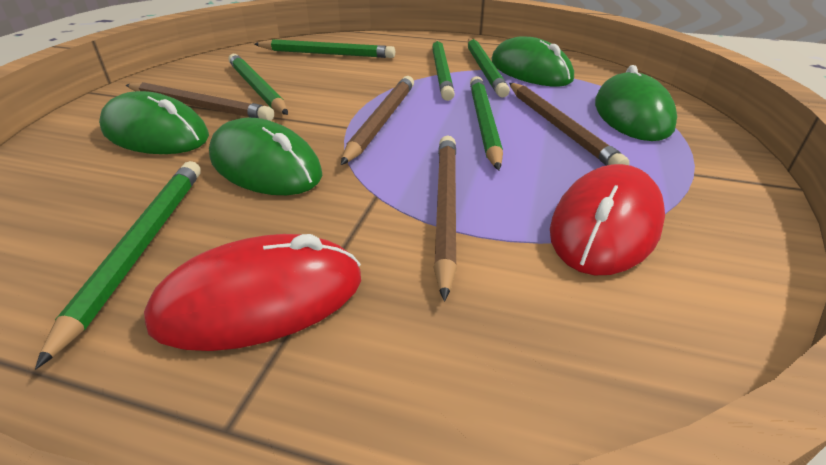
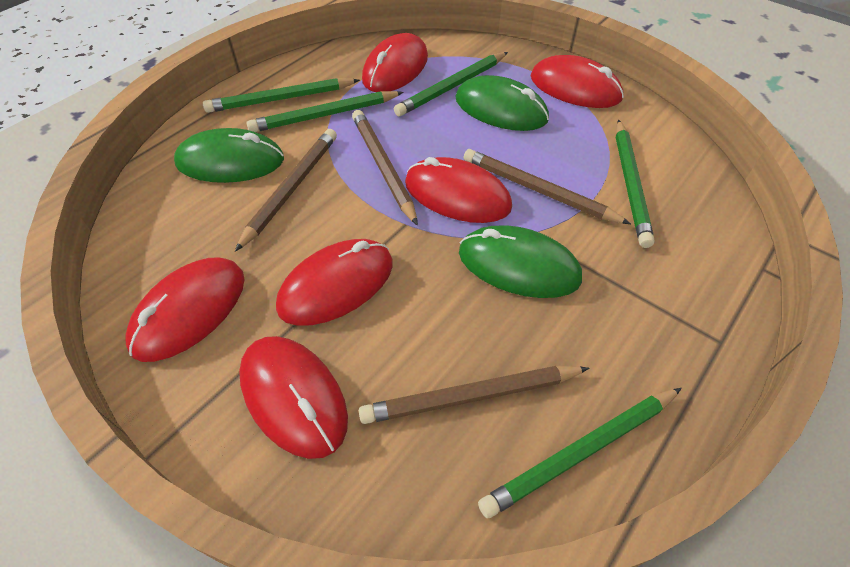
green mouse: 4 -> 3
green pencil: 6 -> 5
red mouse: 2 -> 6

